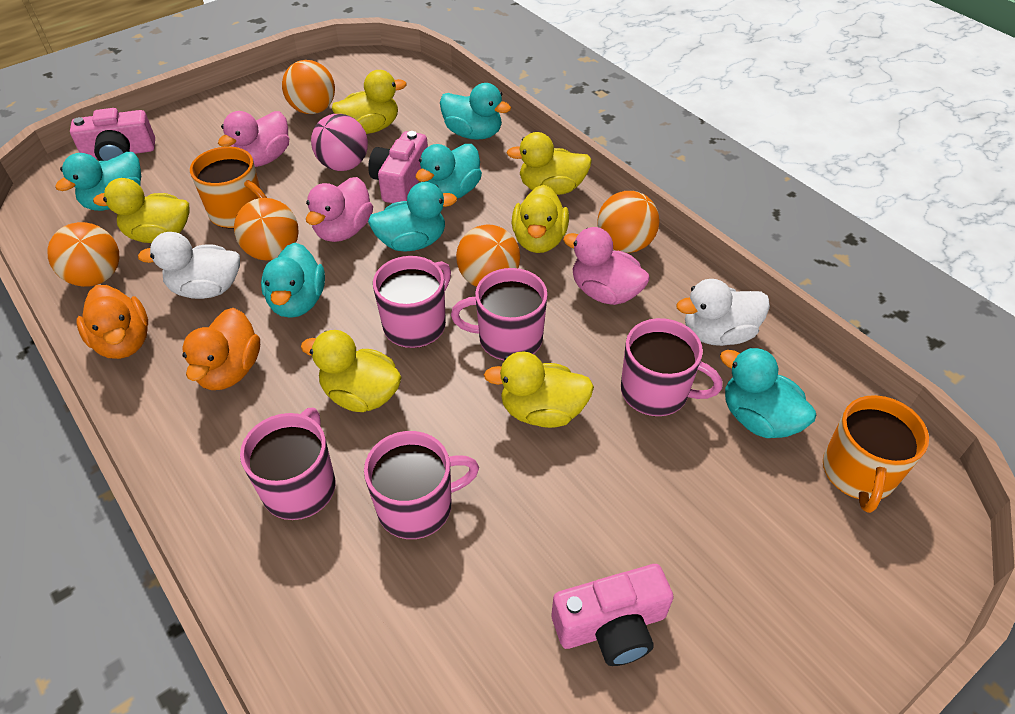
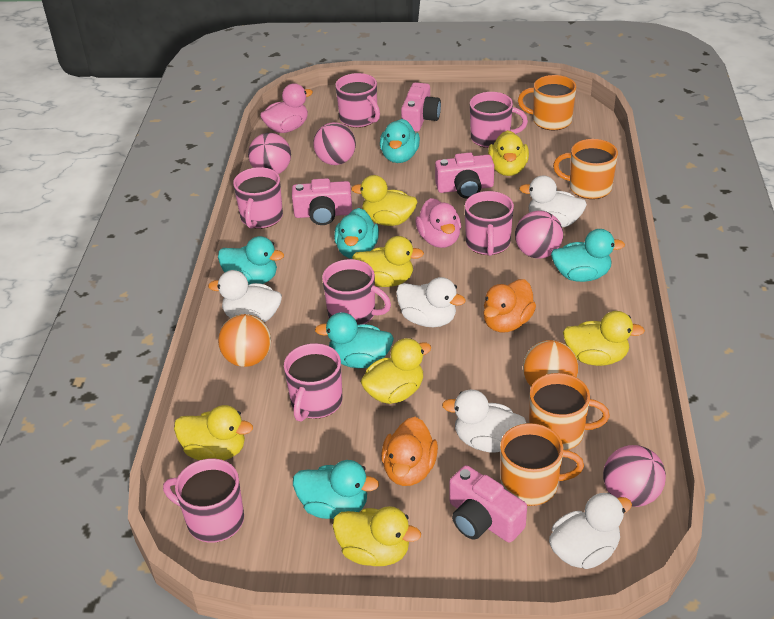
orange ball: 5 -> 2
orange mug: 2 -> 4
pink ball: 1 -> 4
pink camera: 3 -> 4
pink duck: 3 -> 2
pink mug: 5 -> 7
white duck: 2 -> 5
yellow duck: 6 -> 7

